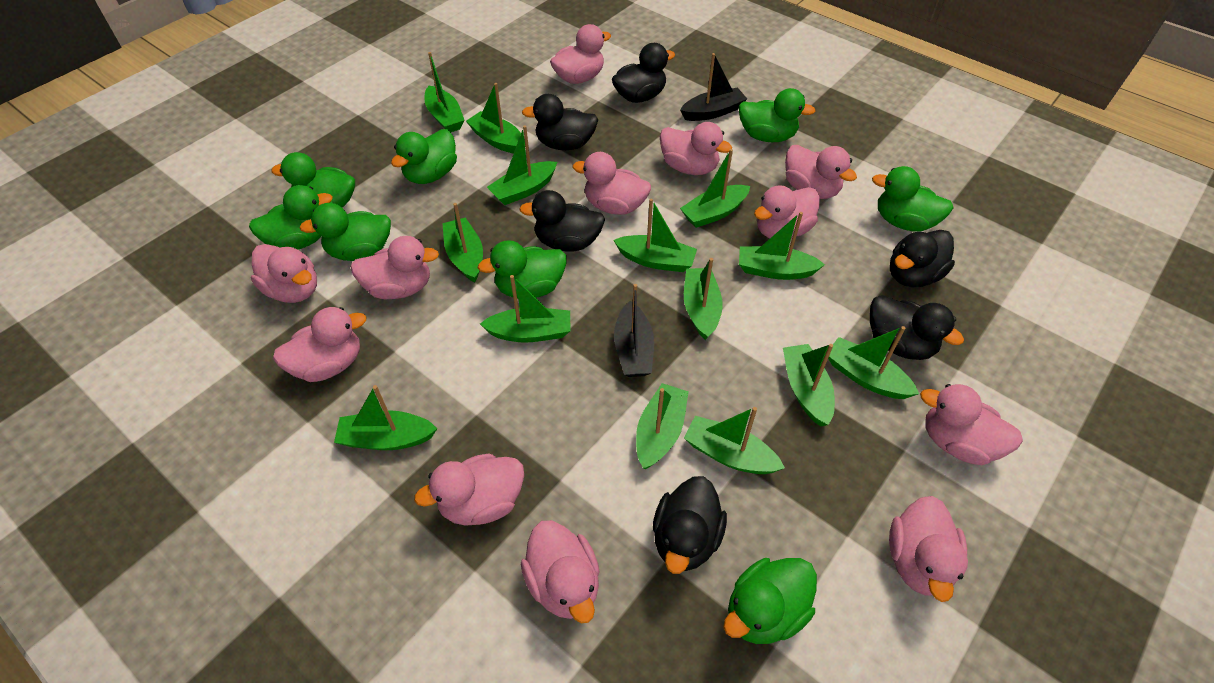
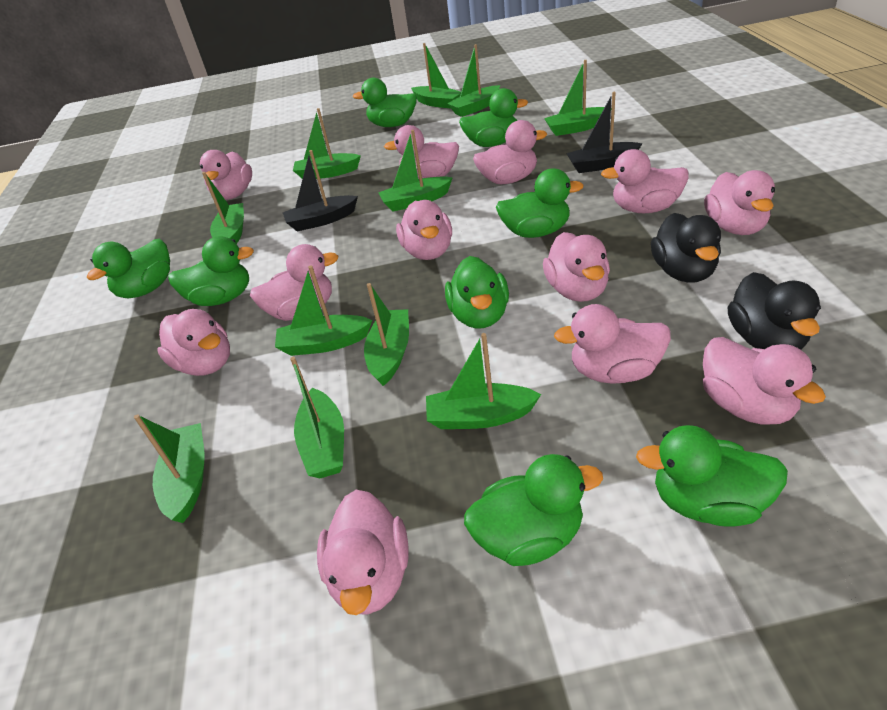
black duck: 6 -> 2
green boat: 14 -> 11

